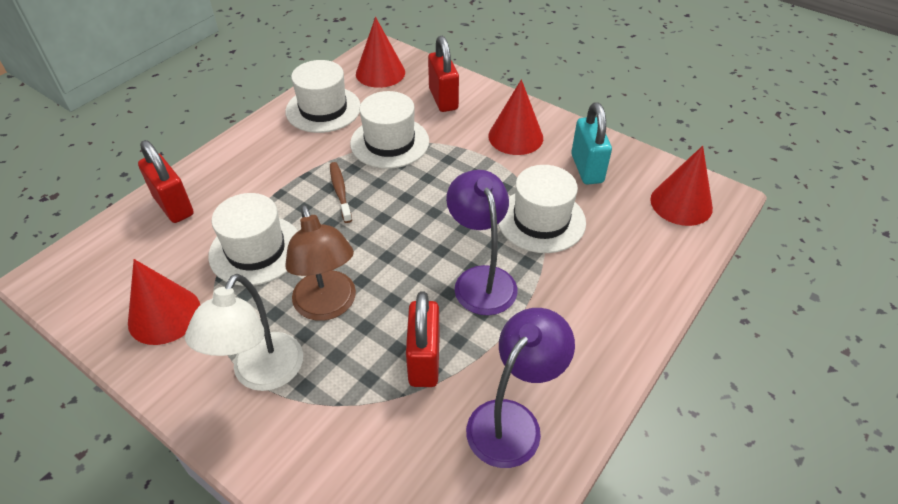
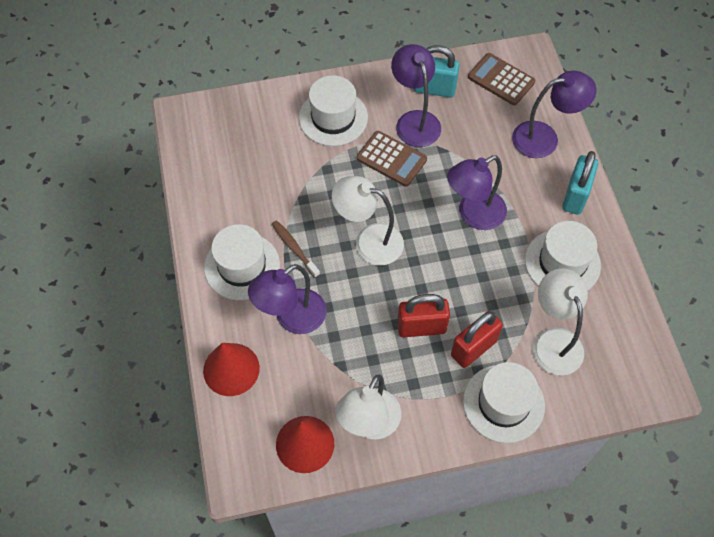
brown calculator: 0 -> 2
brown lamp: 1 -> 0
purple lamp: 2 -> 4
red cone: 4 -> 2
red padlock: 3 -> 2
turquoise padlock: 1 -> 2
white lamp: 1 -> 3

